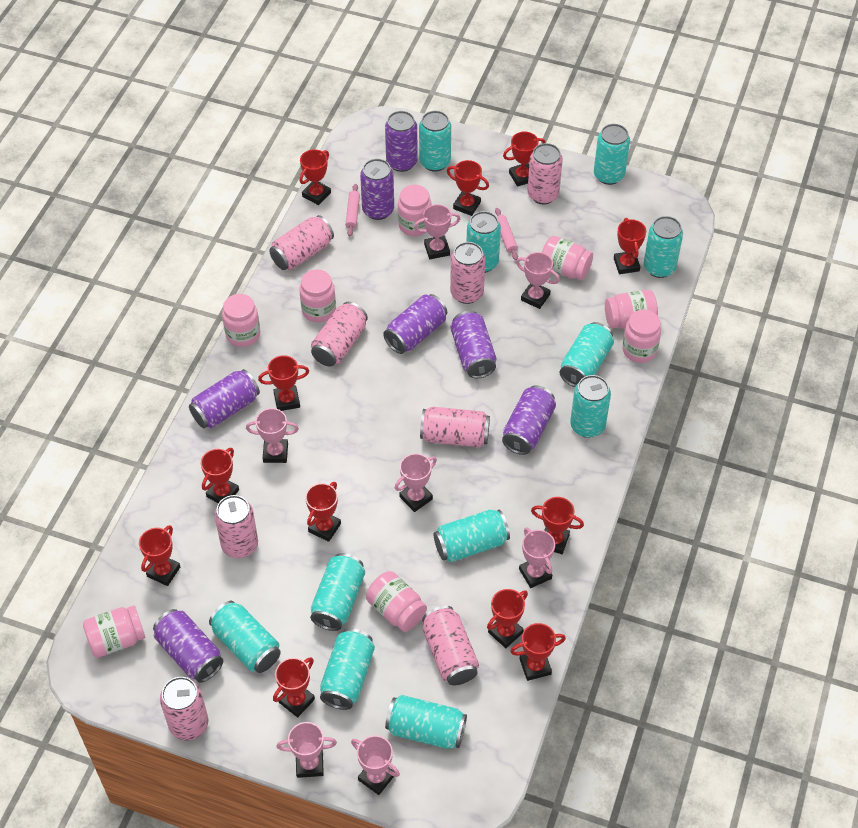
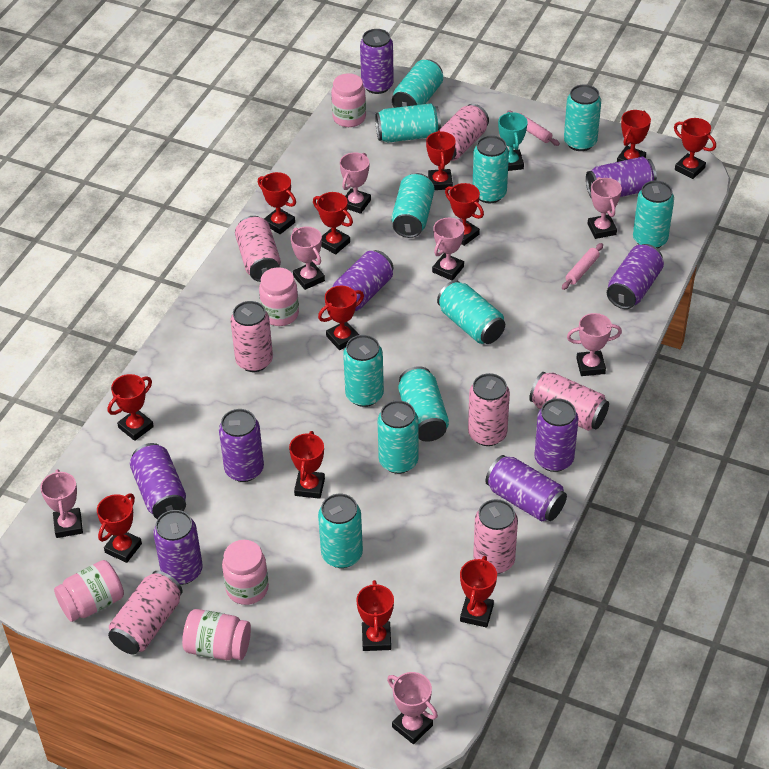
pink can: 8 -> 7
pink jar: 8 -> 5
purple can: 7 -> 9
turquoise trophy: 0 -> 1

